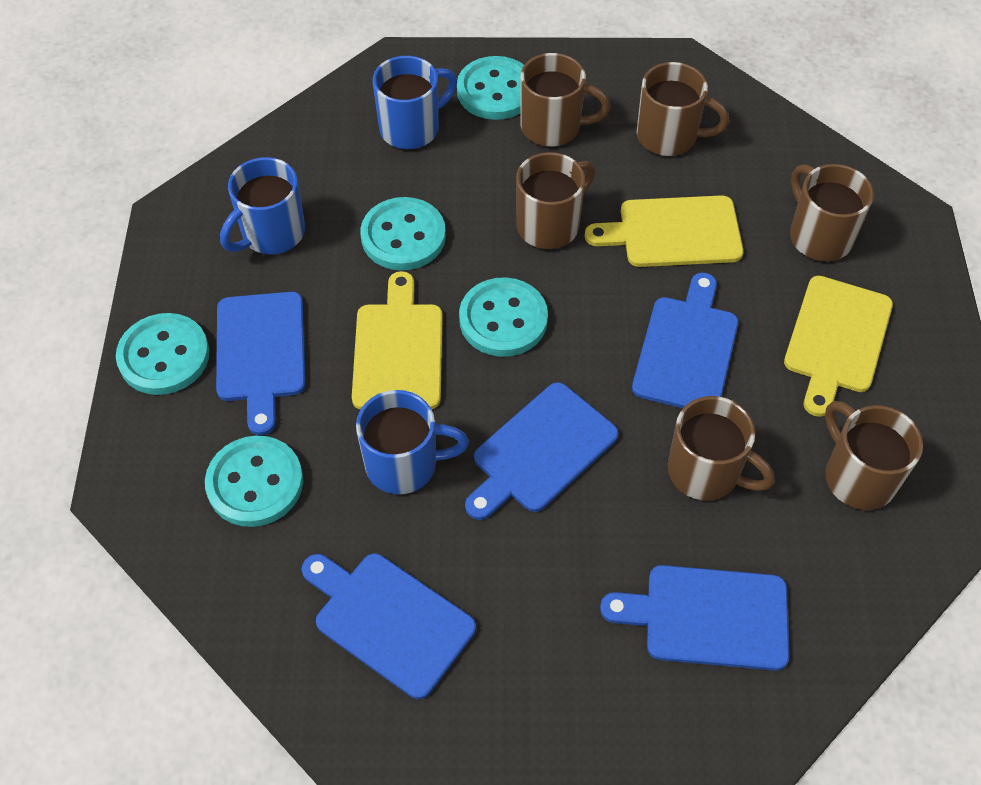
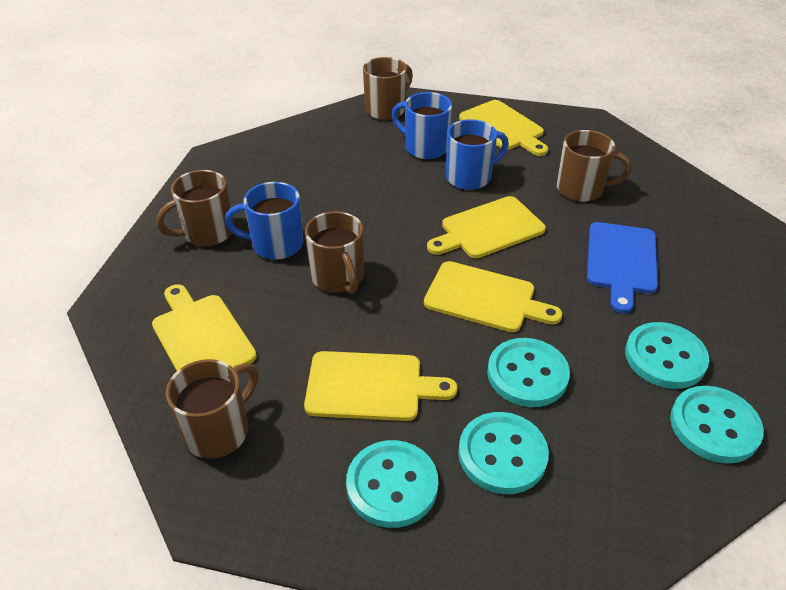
blue cutting board: 5 -> 1
brown mug: 6 -> 5
yellow cutting board: 3 -> 5

